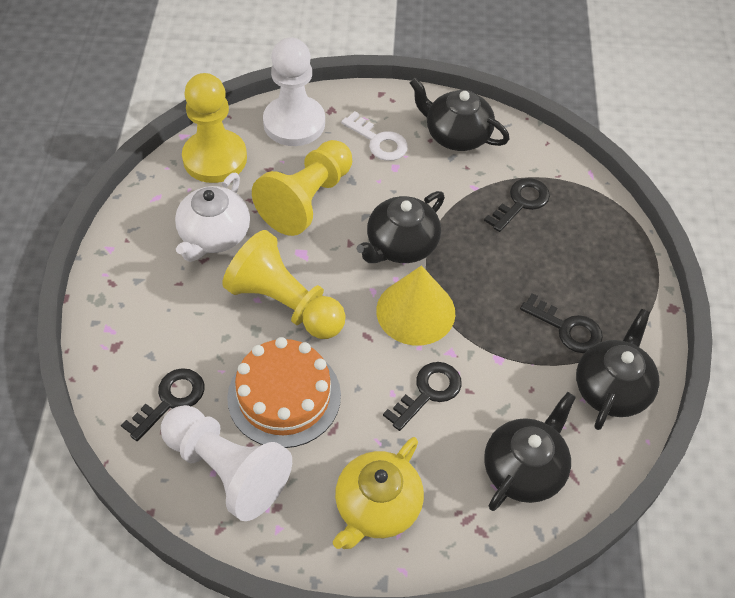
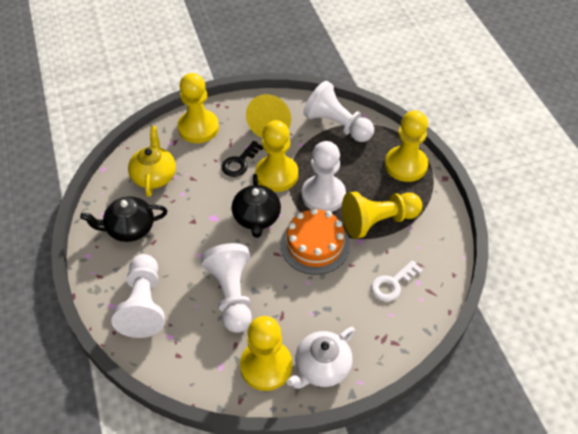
black key: 4 -> 1
black teapot: 4 -> 2
white pawn: 2 -> 4
yellow pawn: 3 -> 5

